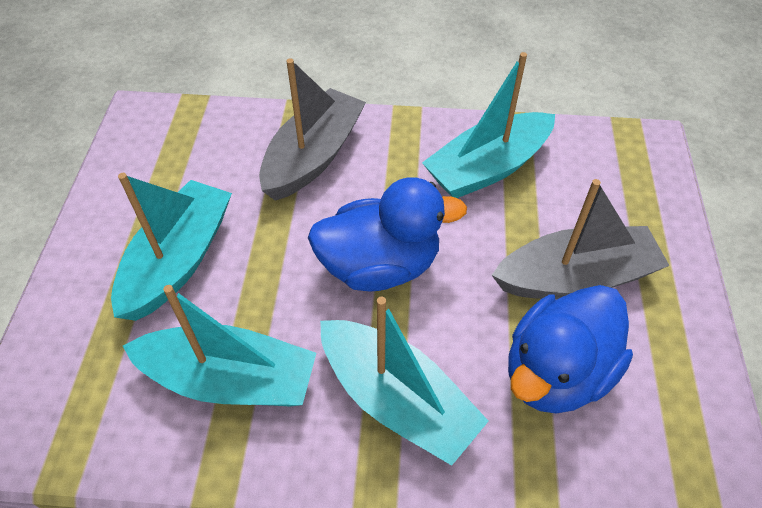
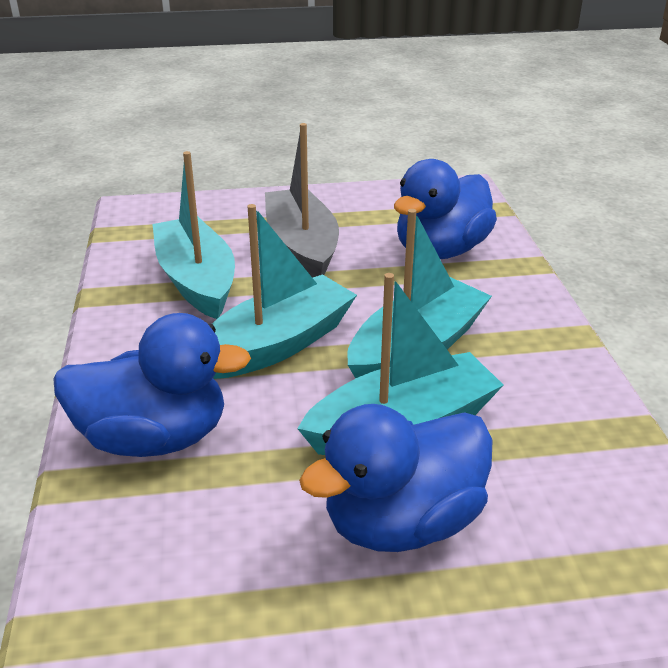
blue duck: 2 -> 3
grey boat: 2 -> 1

